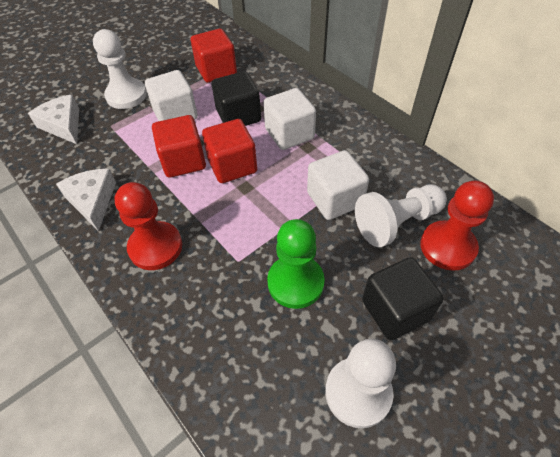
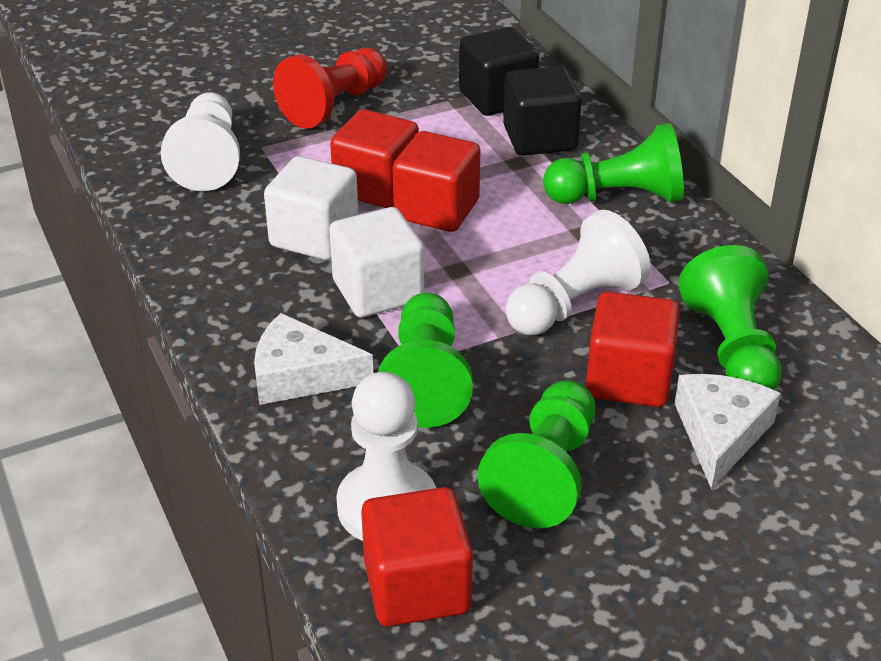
green pawn: 1 -> 4
red cube: 3 -> 4
red pawn: 2 -> 1
white cube: 3 -> 2

